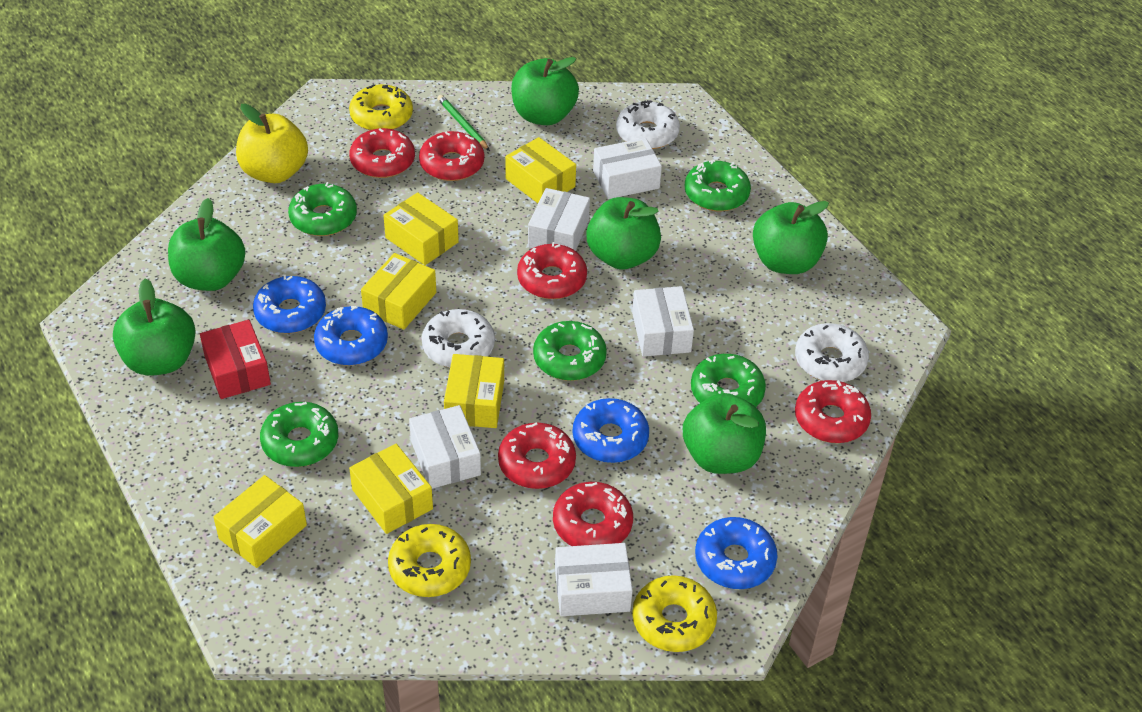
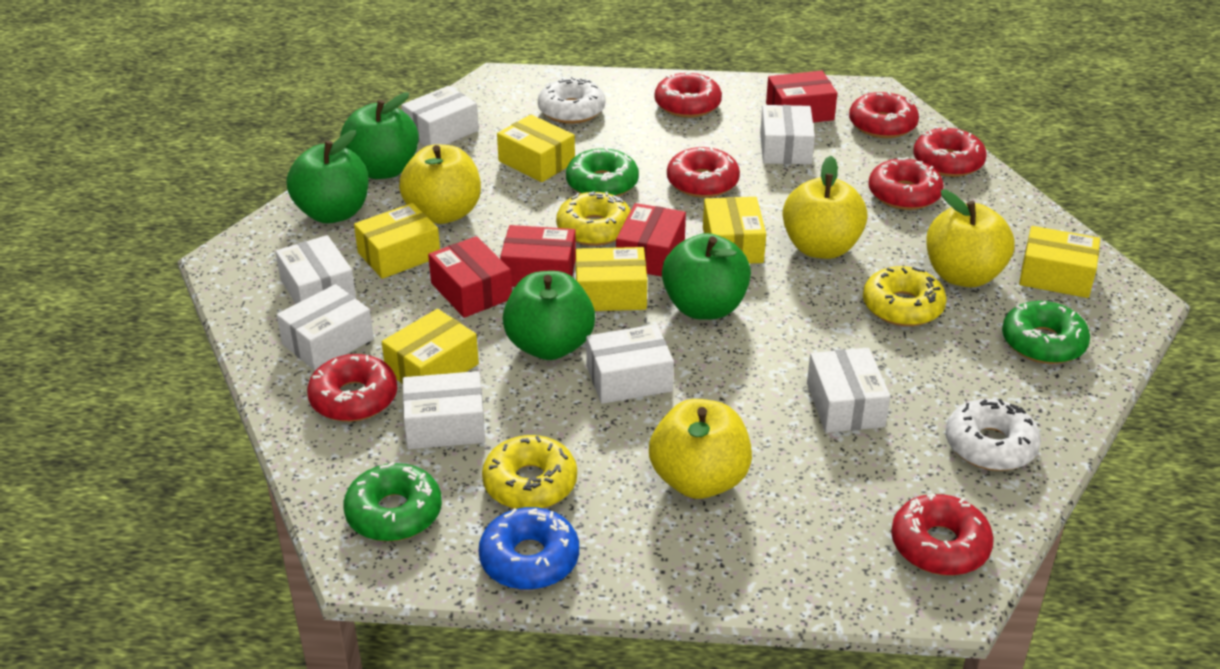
blue donut: 4 -> 1
green apple: 6 -> 4
green donut: 5 -> 3
green pencil: 1 -> 0
red box: 1 -> 4
red donut: 6 -> 7
white box: 5 -> 7
white donut: 3 -> 2
yellow apple: 1 -> 4

